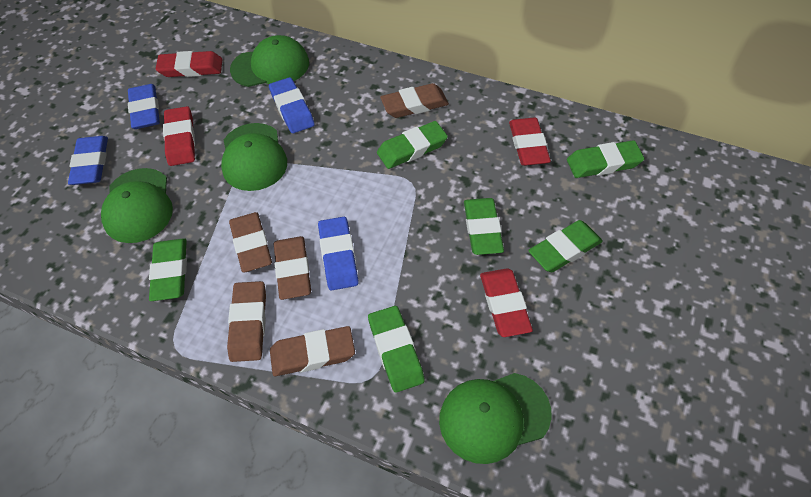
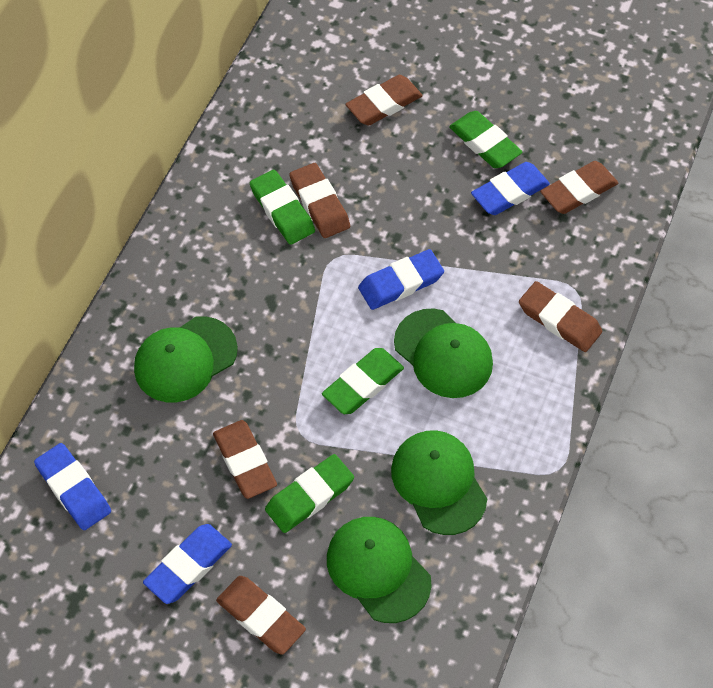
brown eraser: 5 -> 6
green eraser: 6 -> 4
red eraser: 4 -> 0

